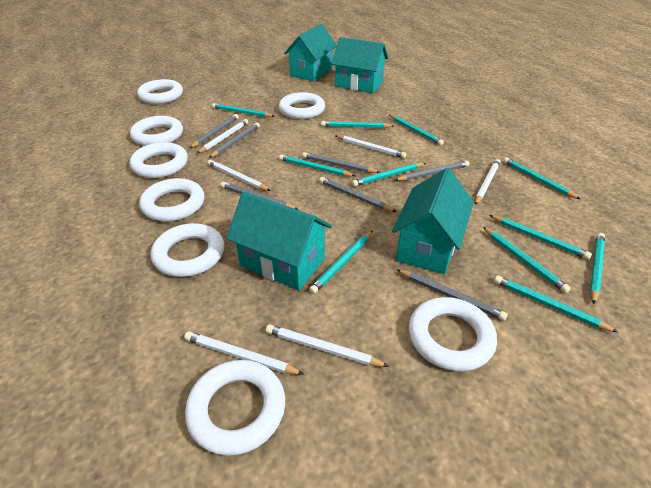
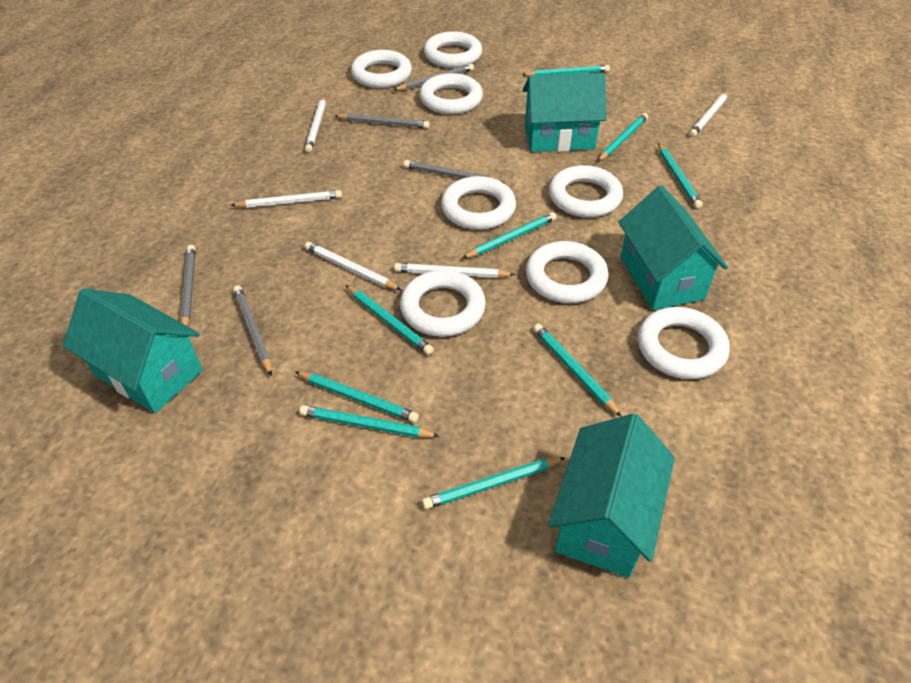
grey pencil: 7 -> 5
turquoise pencil: 11 -> 9
white pencil: 6 -> 5

